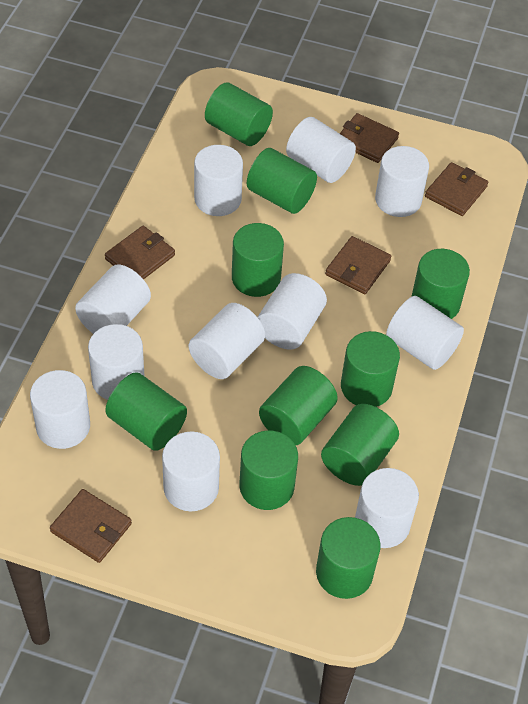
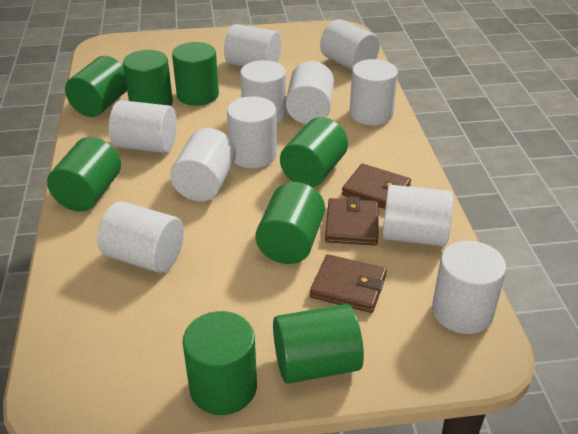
brown wallet: 5 -> 3
green cylinder: 10 -> 8

